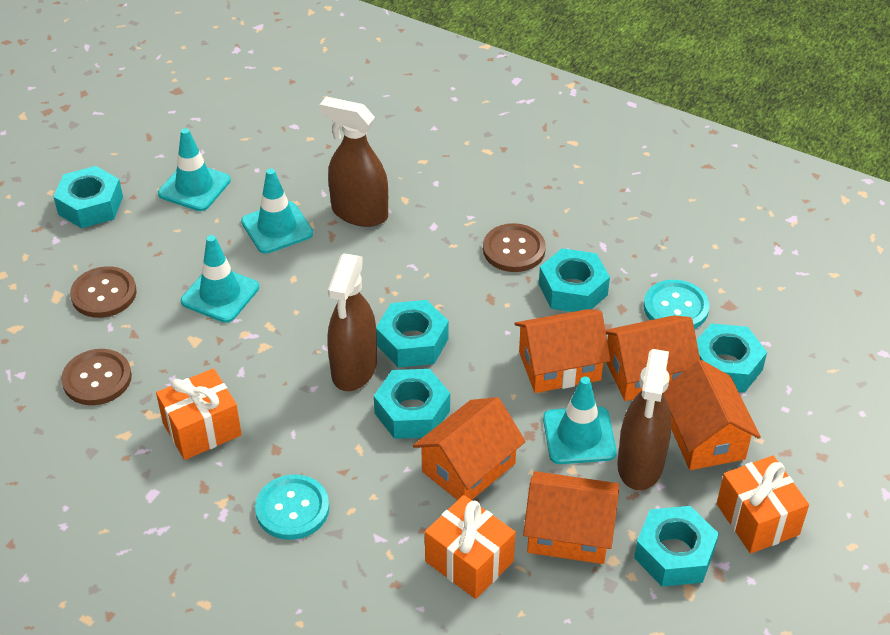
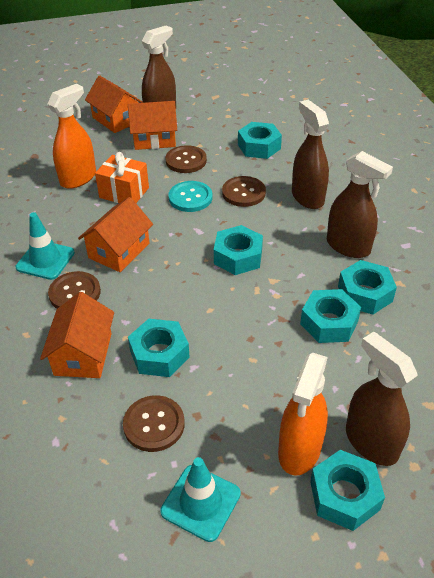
brown button: 3 -> 4
brown spray bottle: 3 -> 4
orange gift: 3 -> 1
orange house: 5 -> 4
orange spray bottle: 0 -> 2
turquoise button: 2 -> 1
turquoise traffic cone: 4 -> 2

